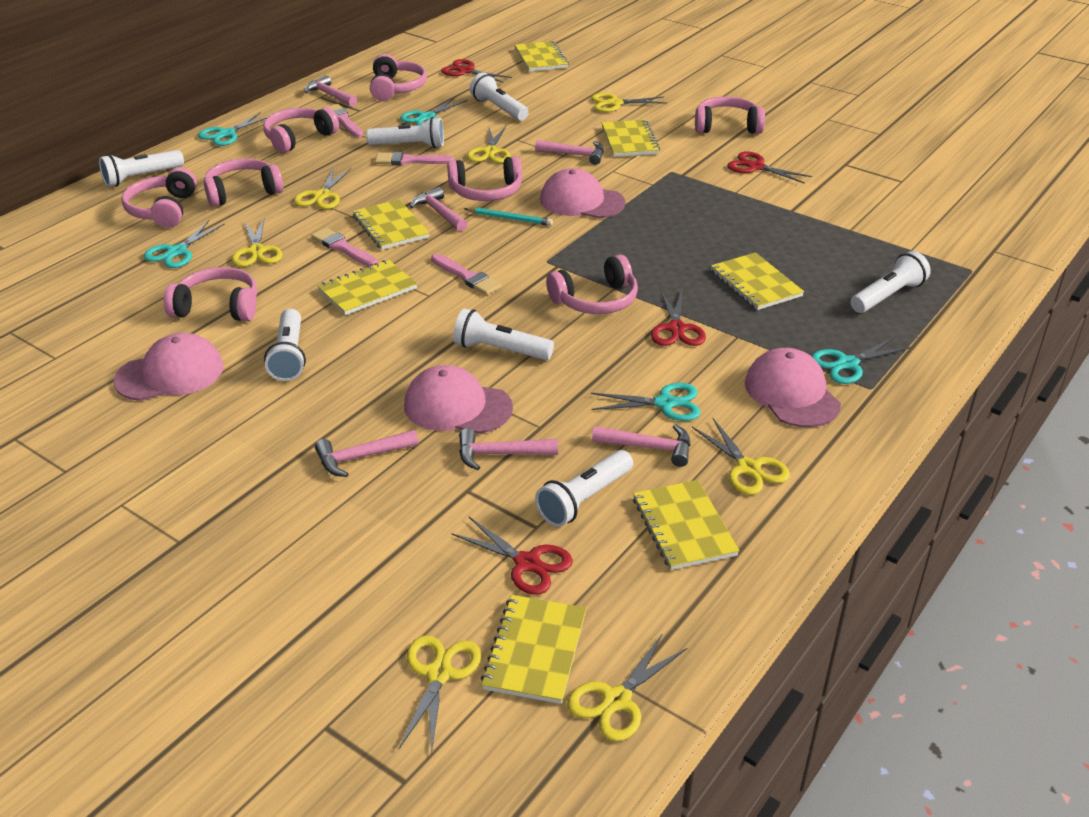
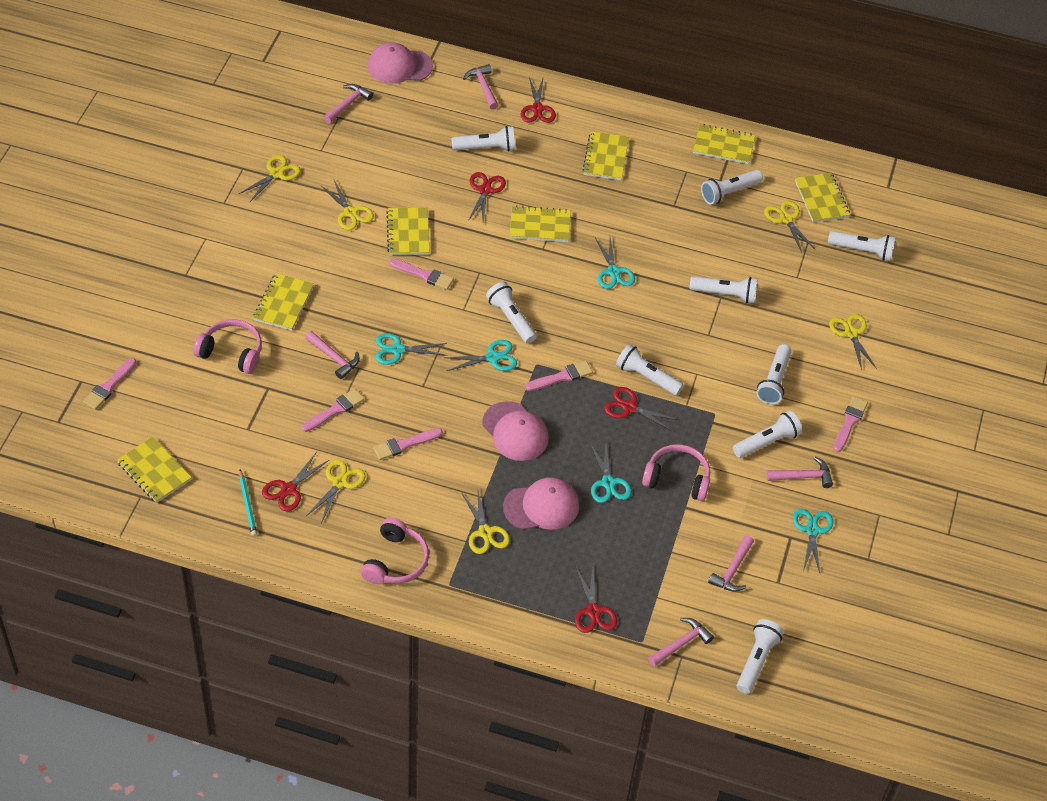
pink brush: 4 -> 6
pink cap: 4 -> 3
pink headphones: 8 -> 3
red scissors: 4 -> 5
white flashlight: 7 -> 9
yellow scissors: 7 -> 6

